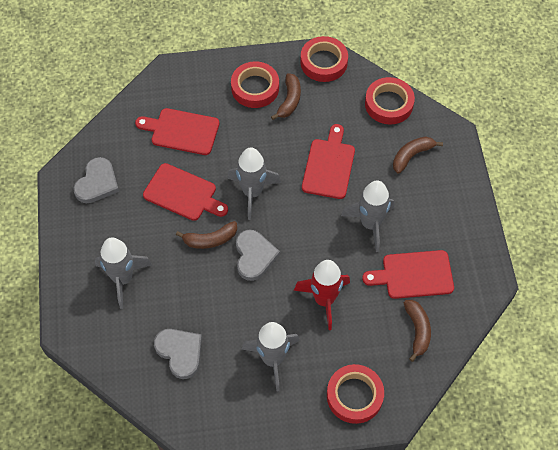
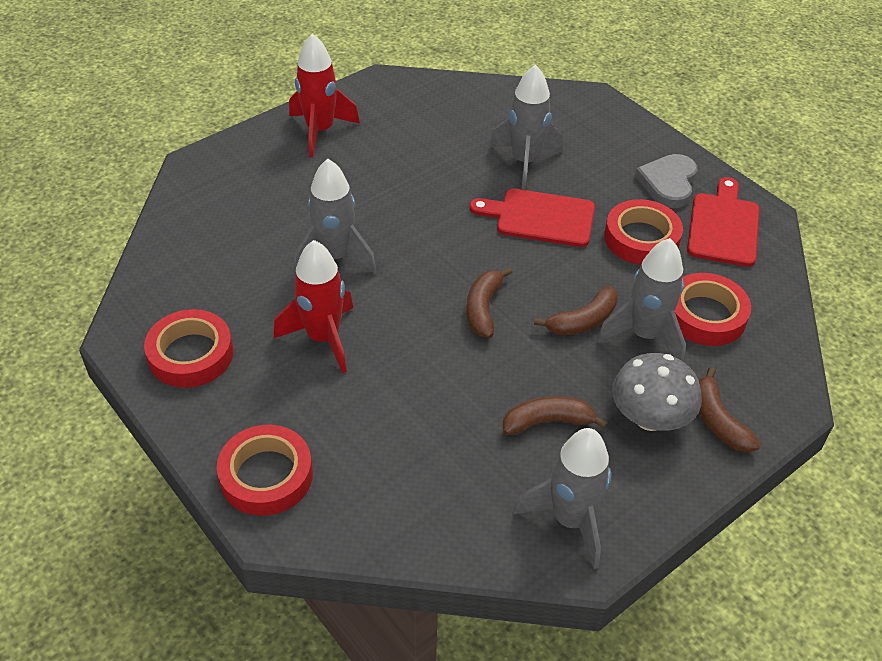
grey heart: 3 -> 1
grey mushroom: 0 -> 1
red cutting board: 4 -> 2
red rocket: 1 -> 2

